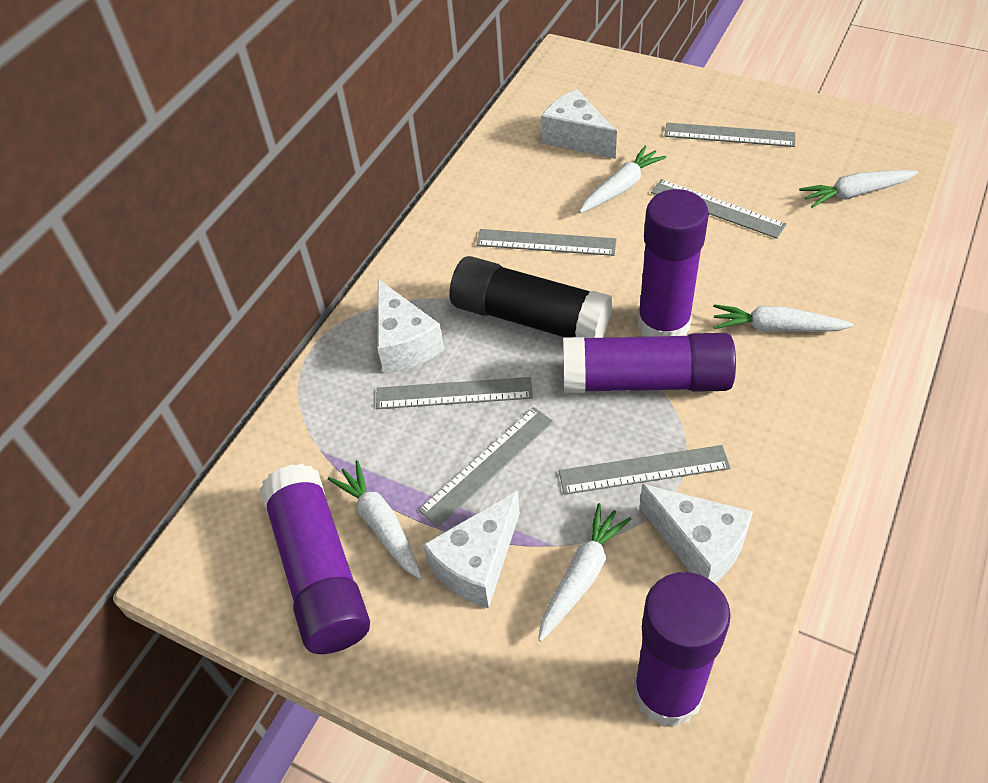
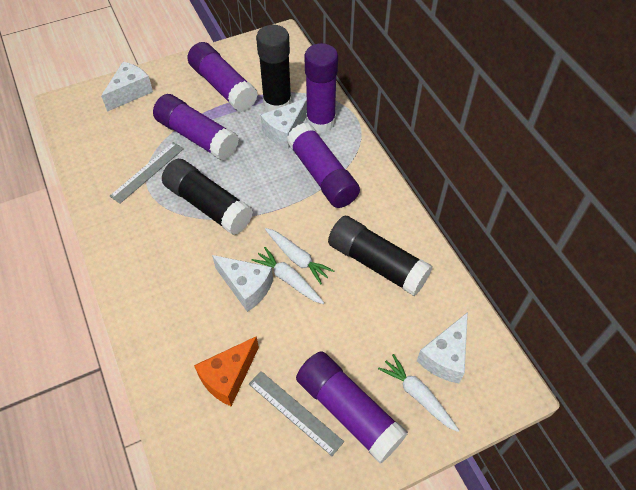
black glue stick: 1 -> 3
grey ruler: 6 -> 2
orange cheese: 0 -> 1
purple glue stick: 4 -> 5
white carrot: 5 -> 3

